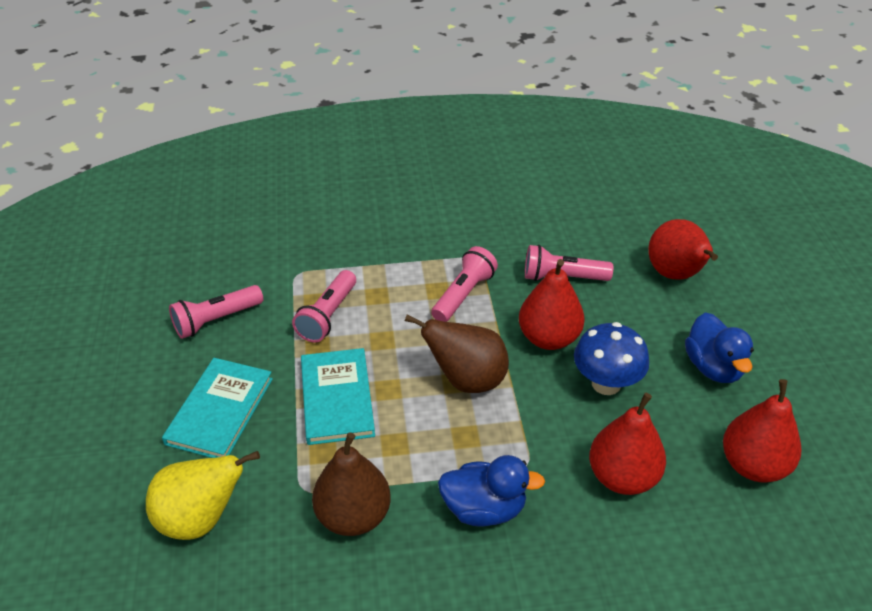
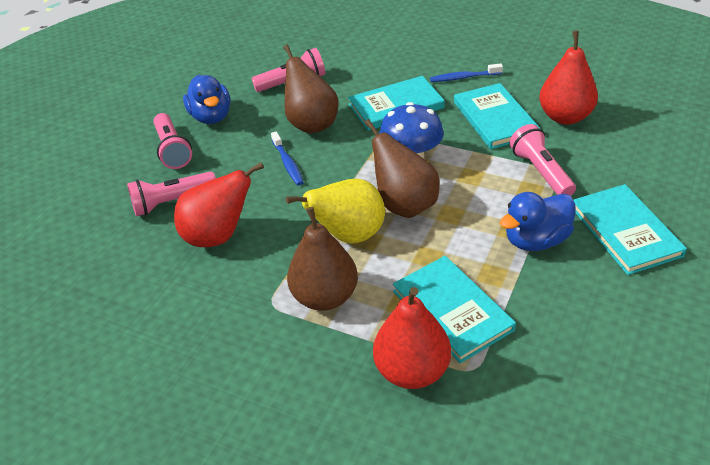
blue toothbrush: 0 -> 2
brown pear: 2 -> 3
red pear: 4 -> 3
turquoise book: 2 -> 4

